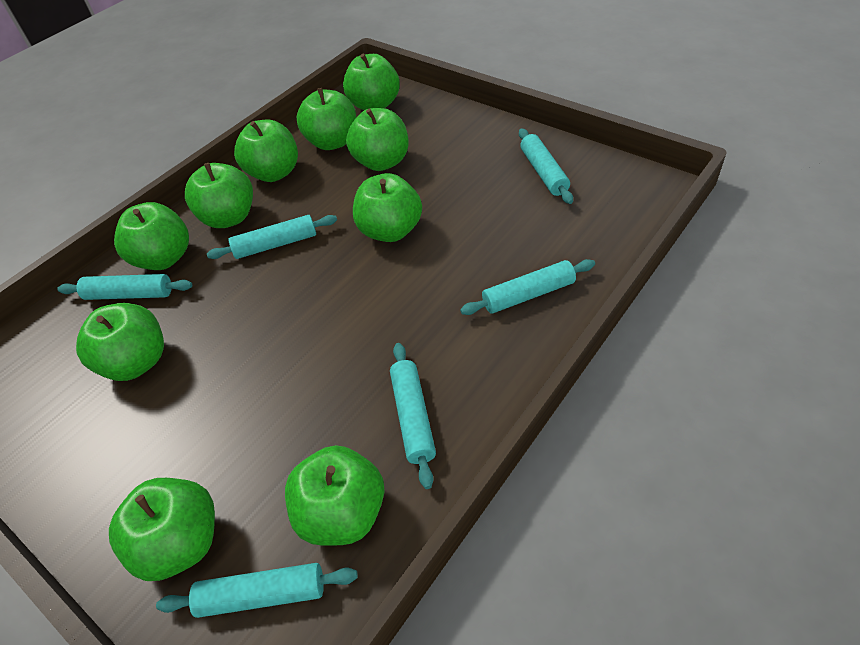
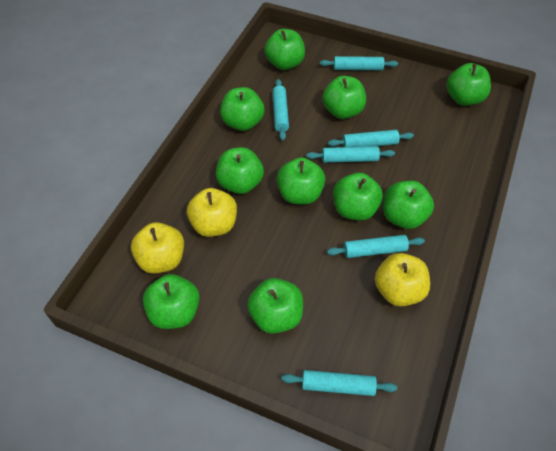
yellow apple: 0 -> 3

